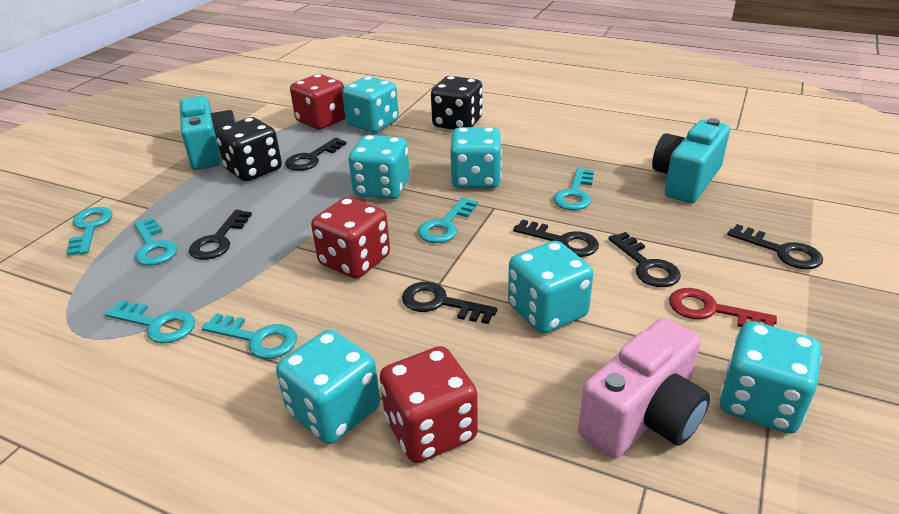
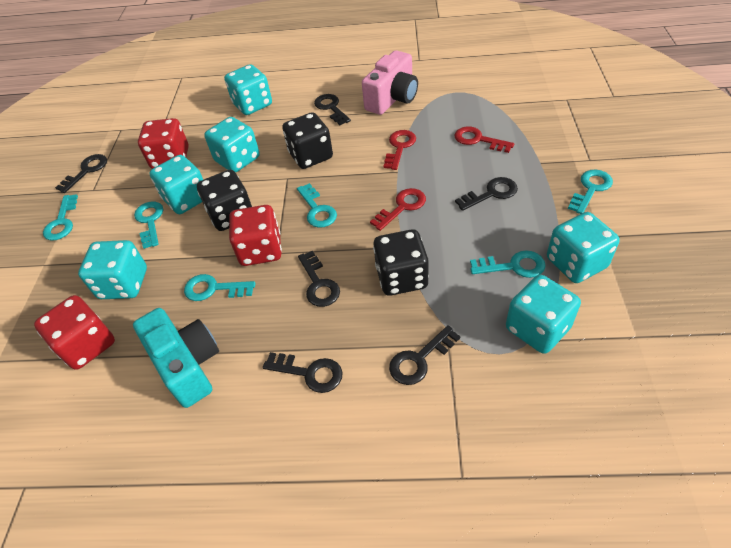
black dice: 2 -> 3
red key: 1 -> 3
turquoise camera: 2 -> 1

